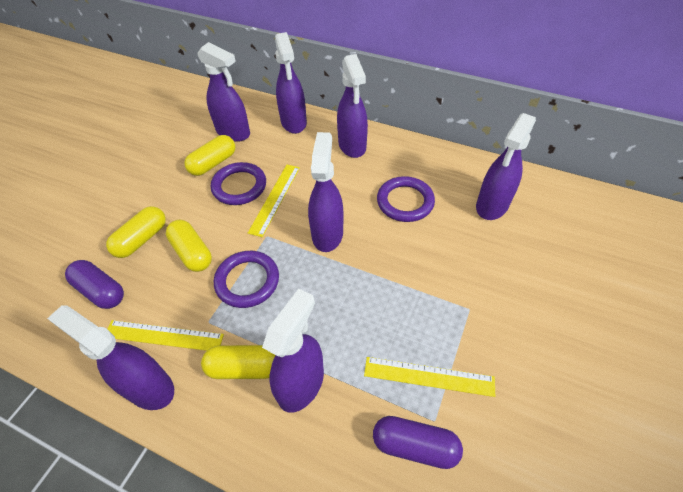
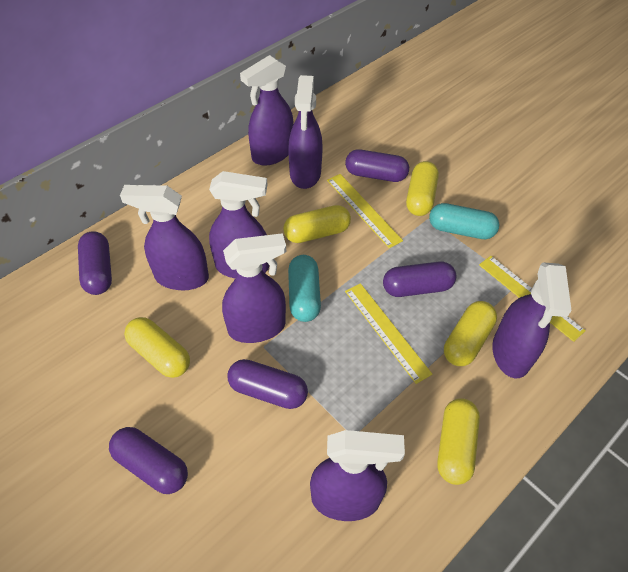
purple capsule: 2 -> 5
purple ring: 3 -> 0
turquoise capsule: 0 -> 2
yellow capsule: 4 -> 5

